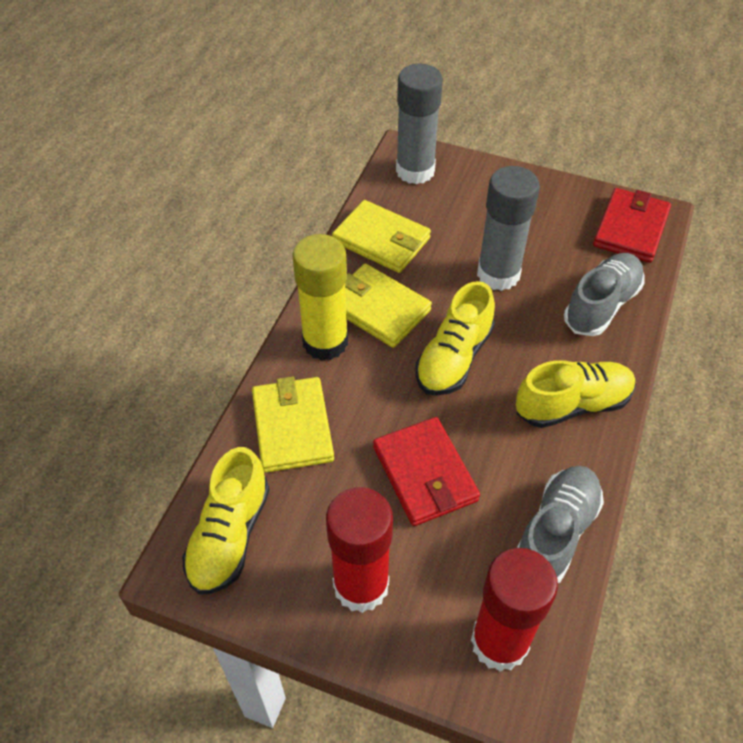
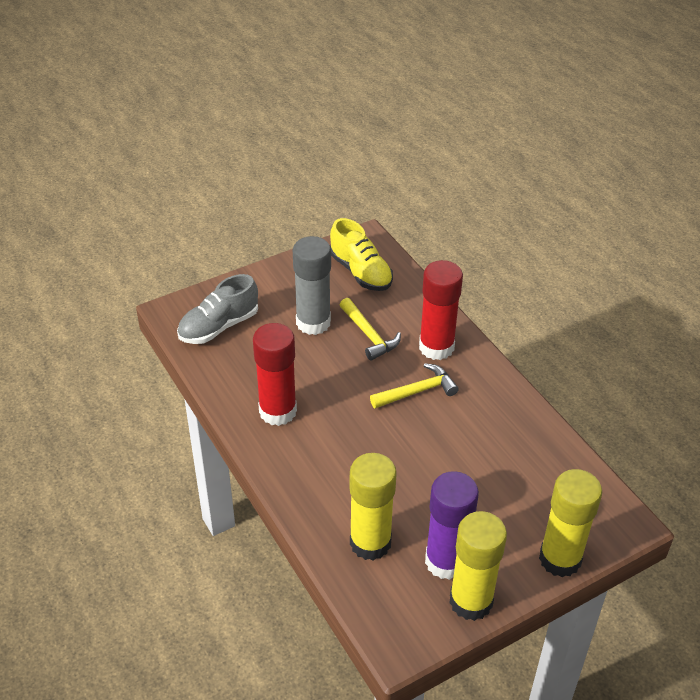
grey glue stick: 2 -> 1
grey shoe: 2 -> 1
purple glue stick: 0 -> 1
red wallet: 2 -> 0
yellow glue stick: 1 -> 3
yellow hammer: 0 -> 2
yellow shoe: 3 -> 1
yellow wallet: 3 -> 0

